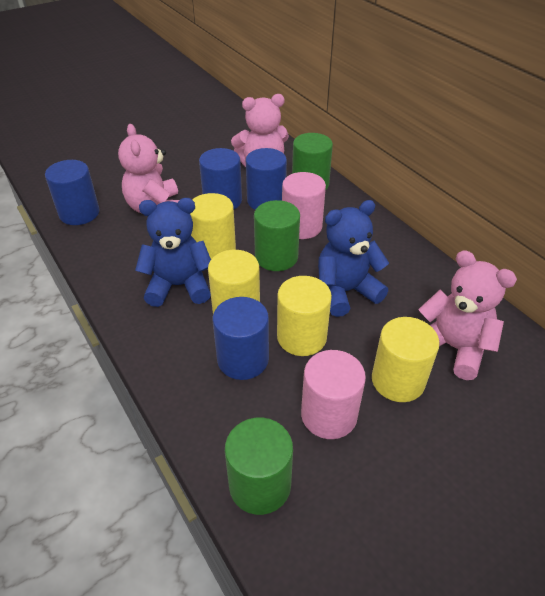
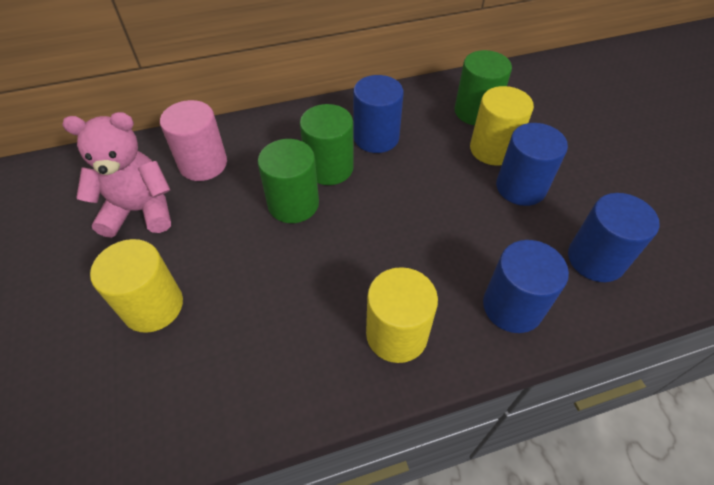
blue teddy bear: 2 -> 0
pink cylinder: 2 -> 1
pink teddy bear: 3 -> 1
yellow cylinder: 4 -> 3

